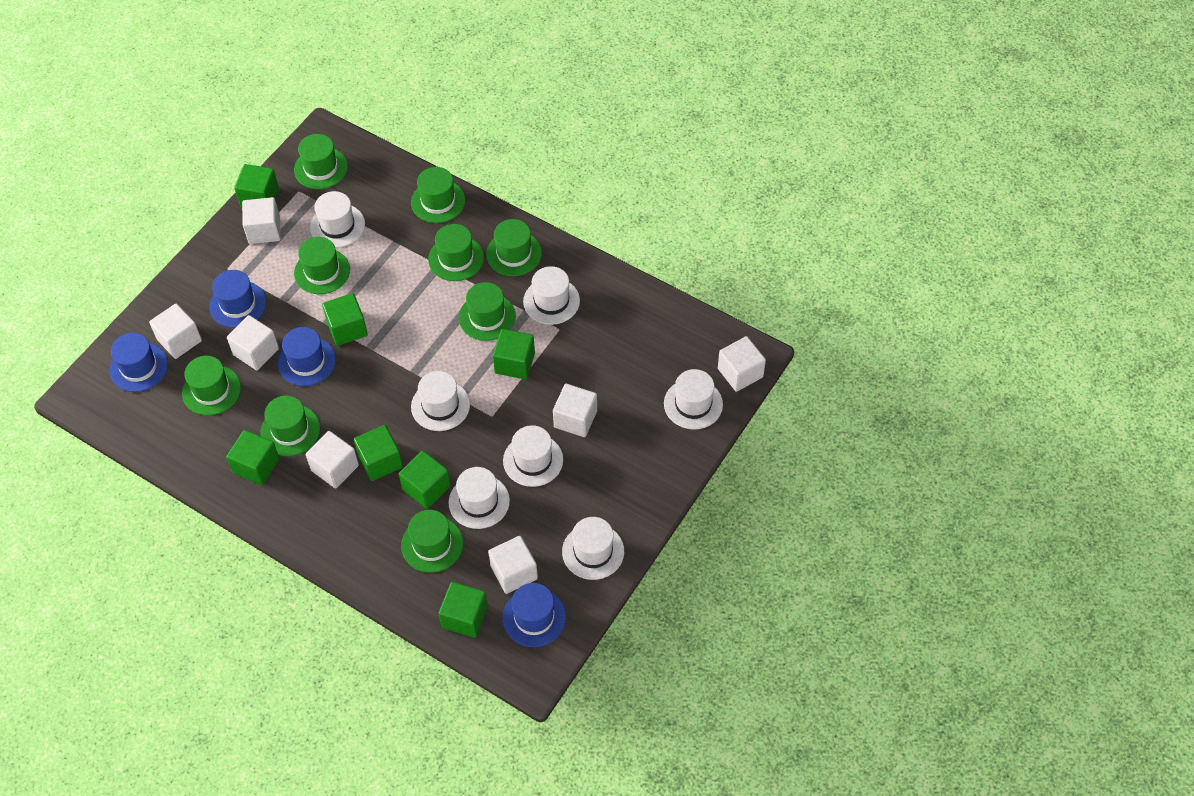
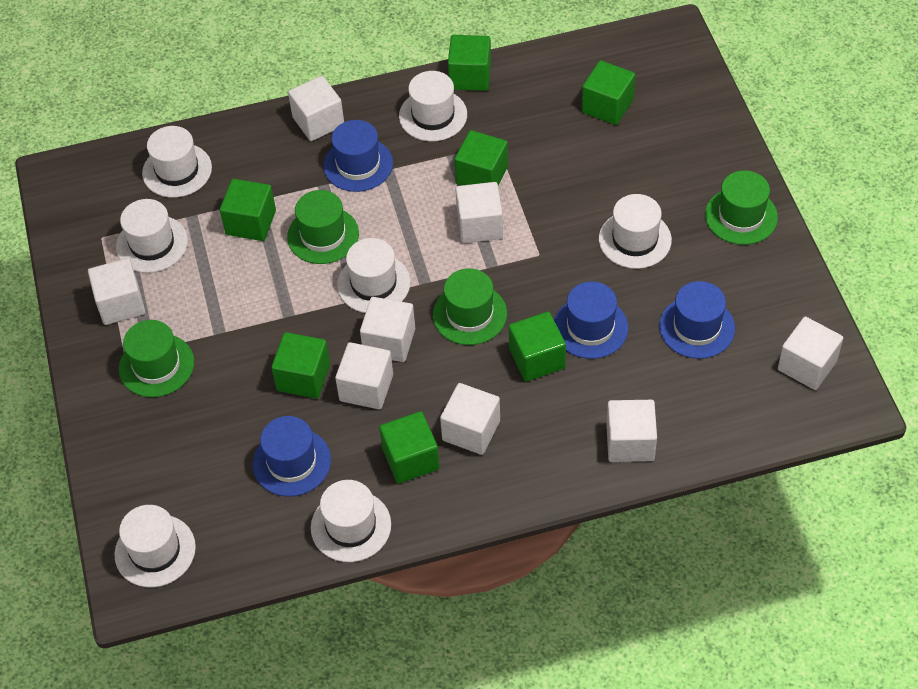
green hat: 9 -> 4
white cube: 7 -> 8

